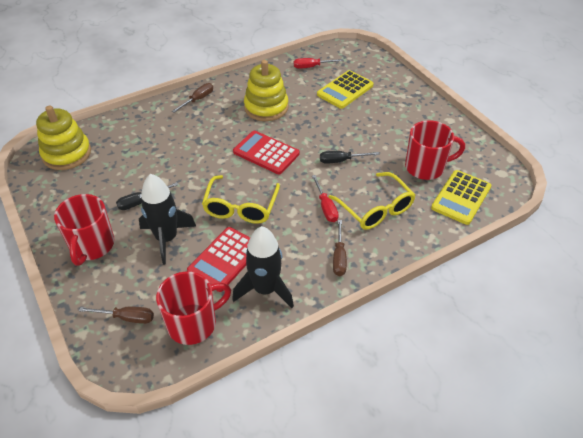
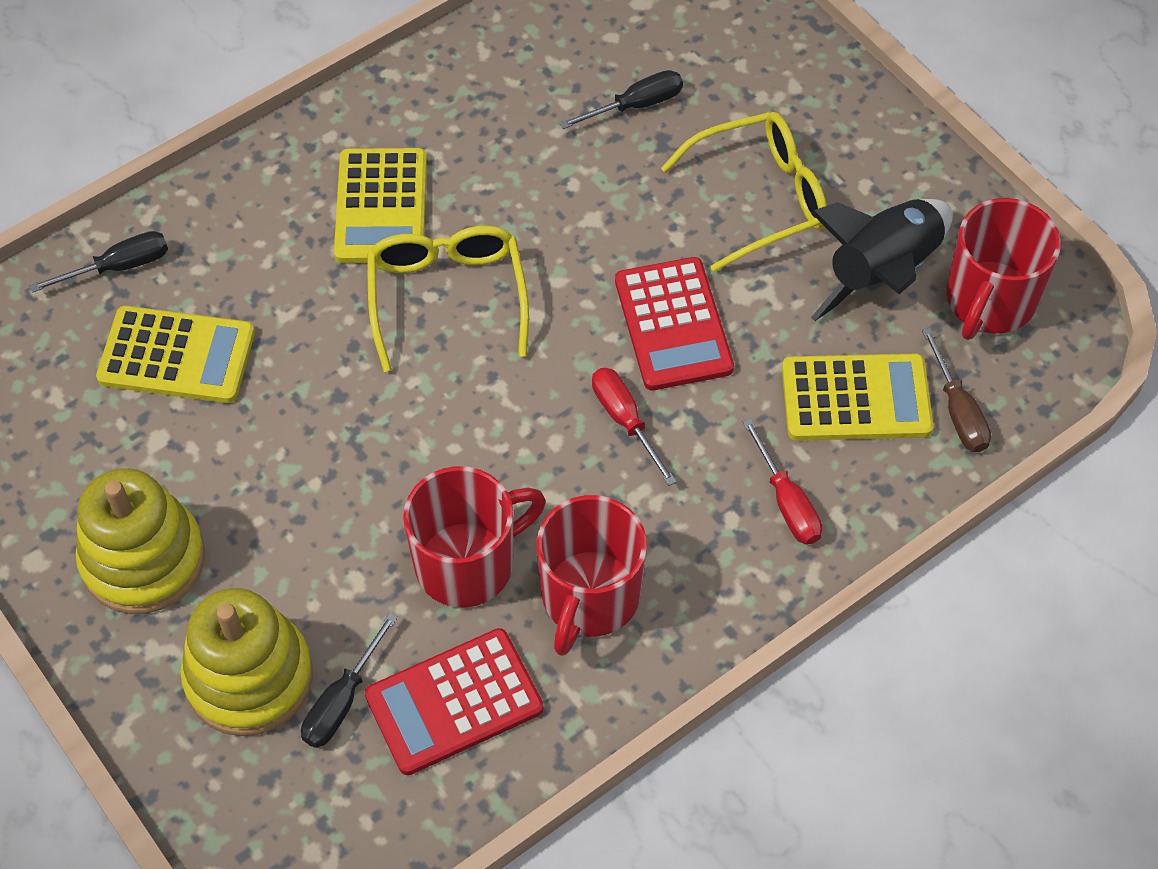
black rocket: 2 -> 1
black screwdriver: 2 -> 3
brown screwdriver: 3 -> 1
yellow calculator: 2 -> 3

